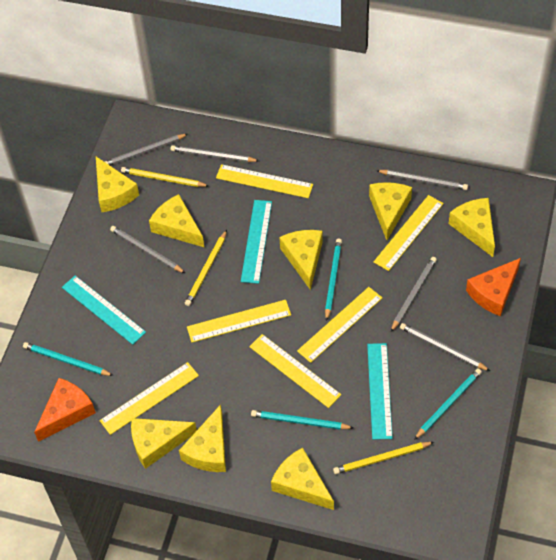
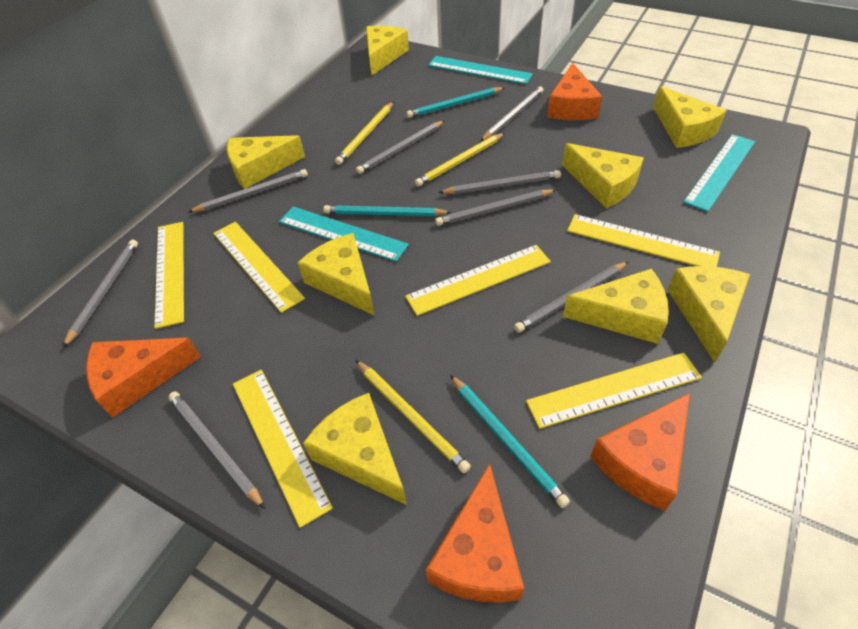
grey pencil: 6 -> 8
orange cheese: 2 -> 4
turquoise pencil: 4 -> 3

